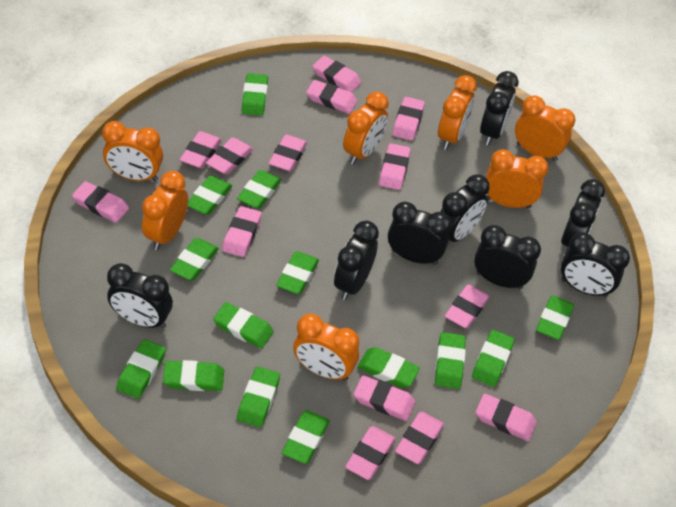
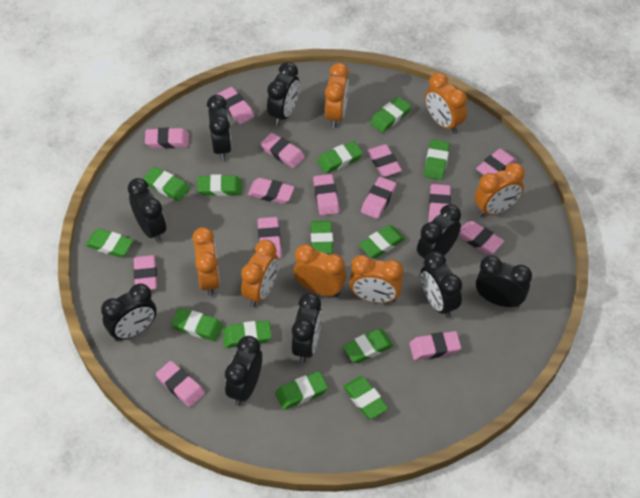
black clock: 8 -> 9
green eraser: 14 -> 13

